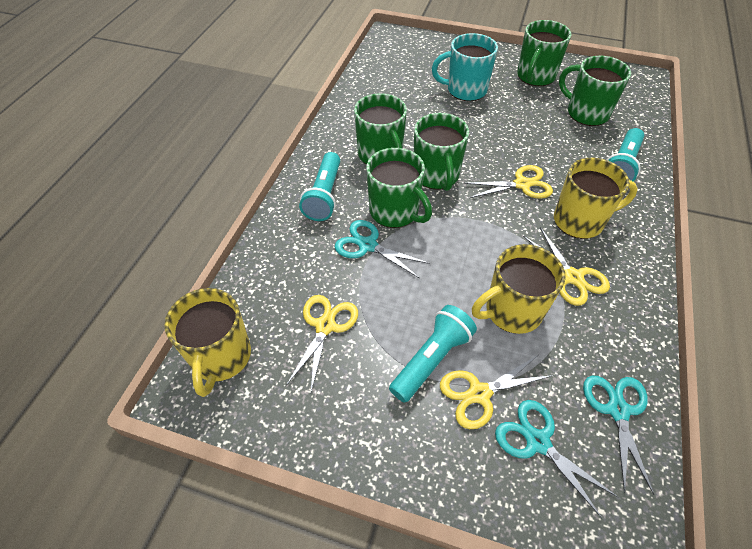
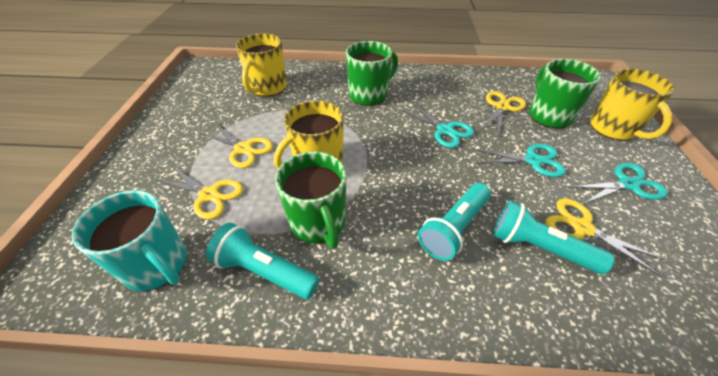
green mug: 5 -> 3

